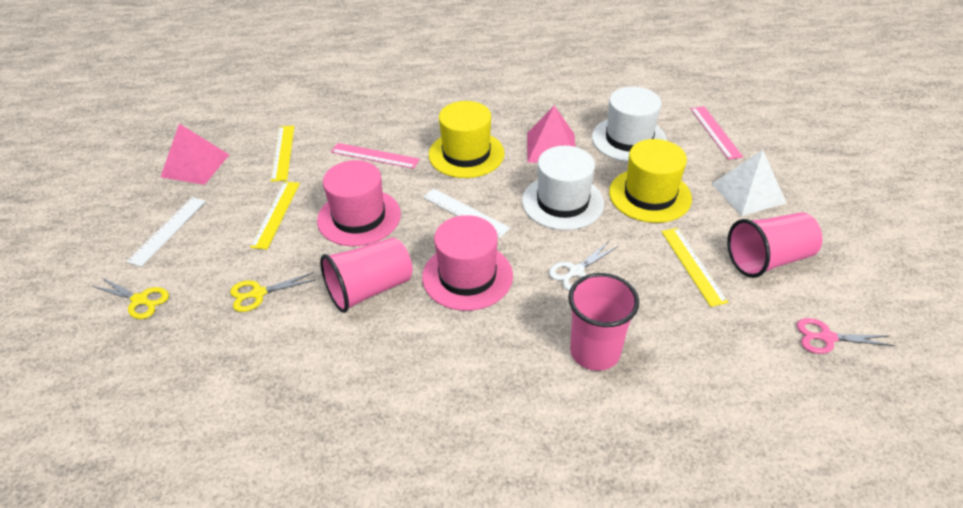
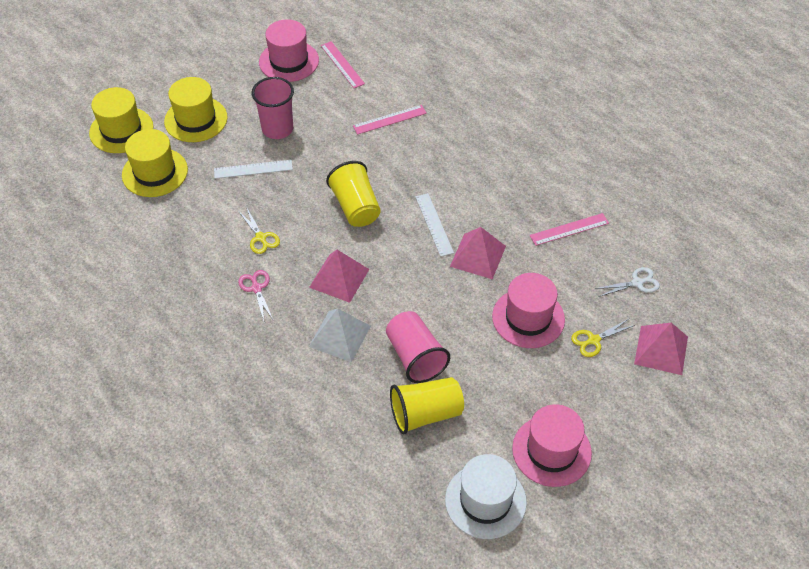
pink cup: 3 -> 2
pink hat: 2 -> 3
pink pyramid: 2 -> 3
pink ruler: 2 -> 3
white hat: 2 -> 1
yellow cup: 0 -> 2
yellow hat: 2 -> 3
yellow ruler: 3 -> 0

